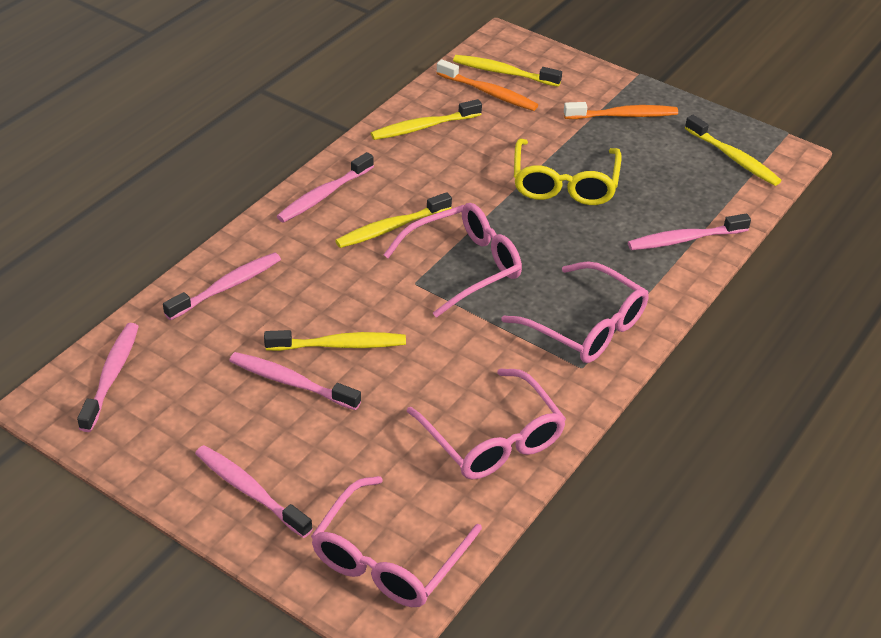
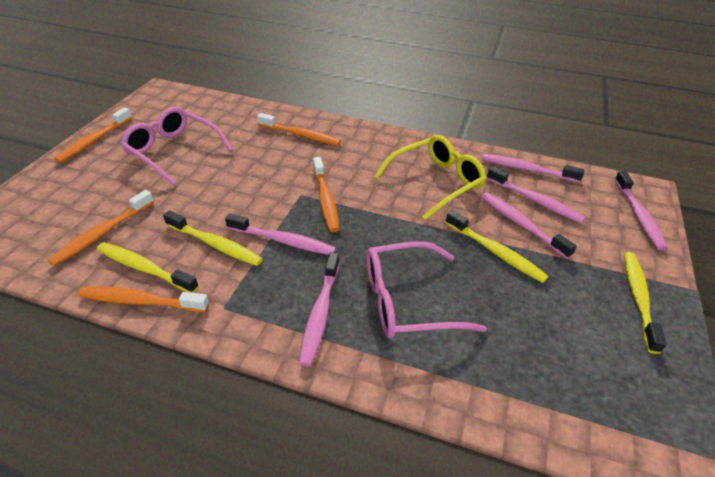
orange toothbrush: 2 -> 5
pink glasses: 4 -> 2
yellow toothbrush: 5 -> 4

